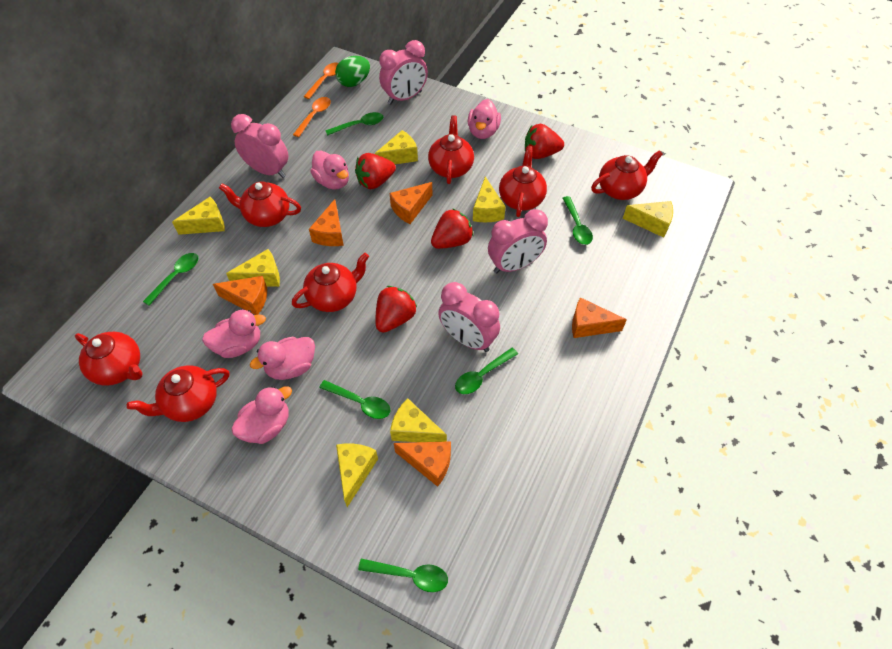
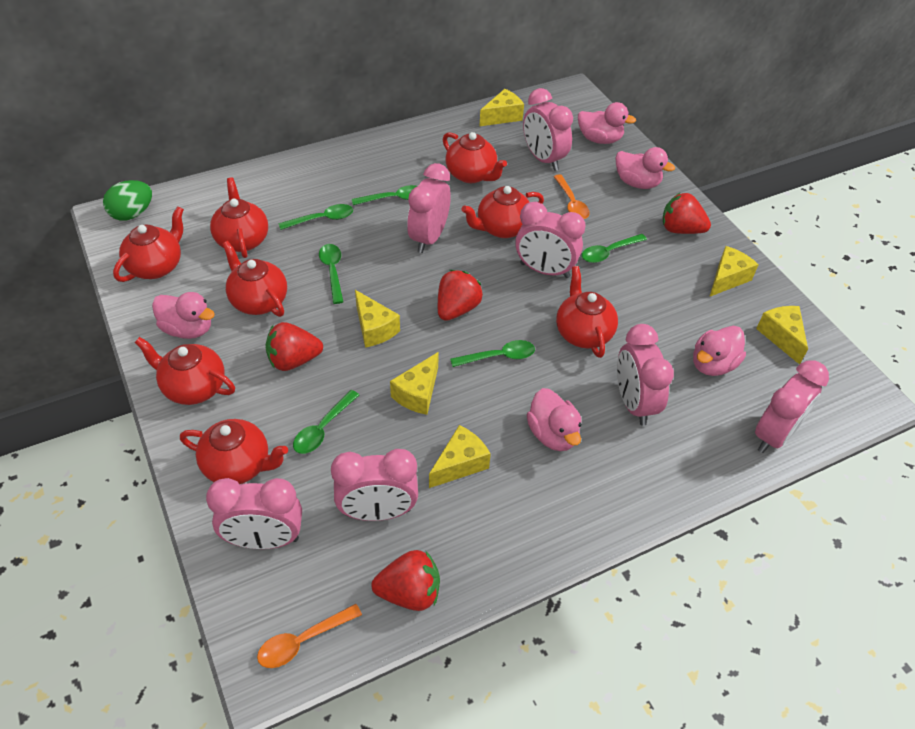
orange cheese: 5 -> 0
pink clock: 4 -> 7
red teapot: 7 -> 8
yellow cheese: 7 -> 6

